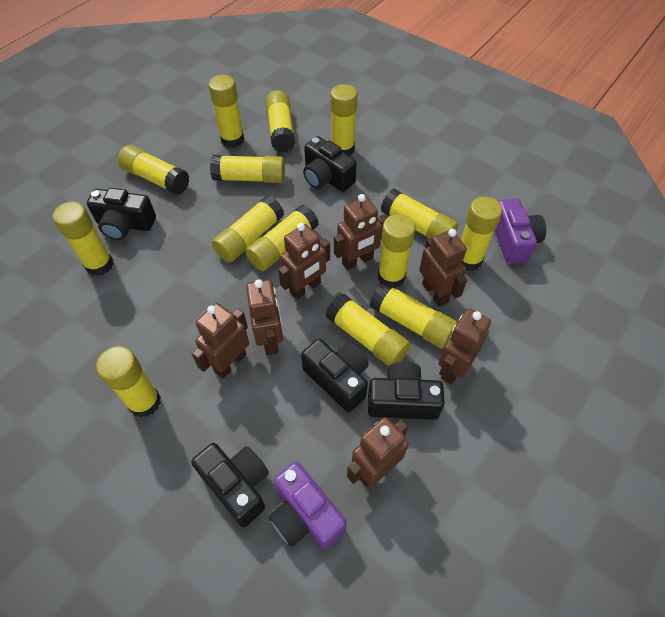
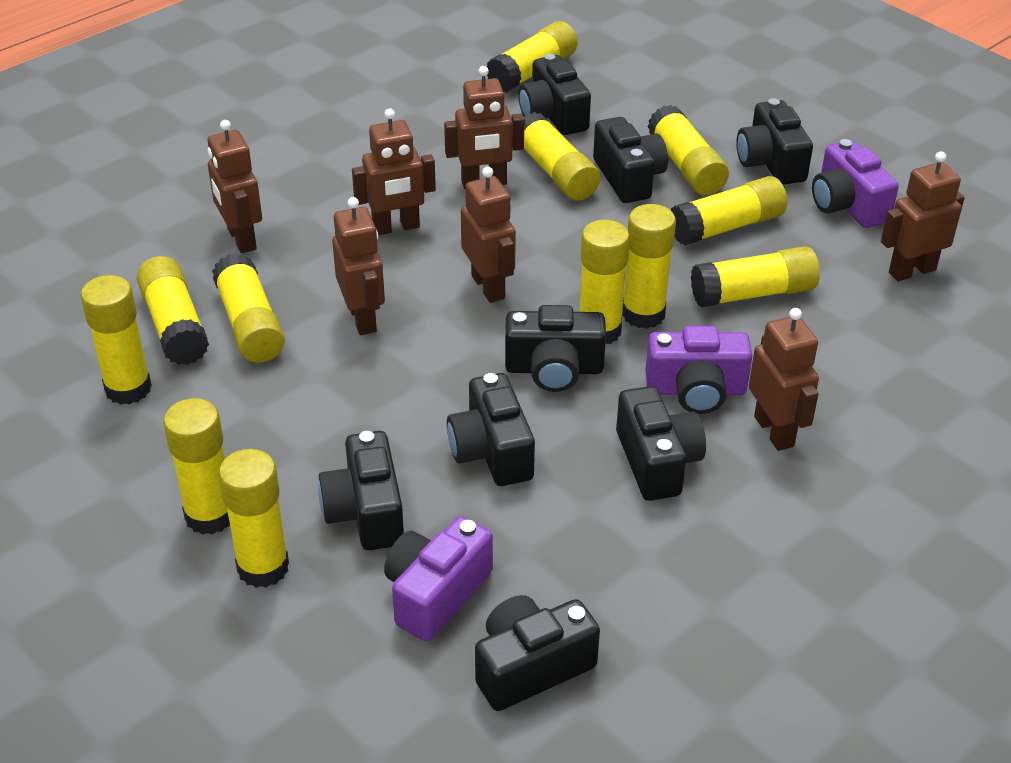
black camera: 5 -> 8
purple camera: 2 -> 3
yellow glue stick: 14 -> 12

